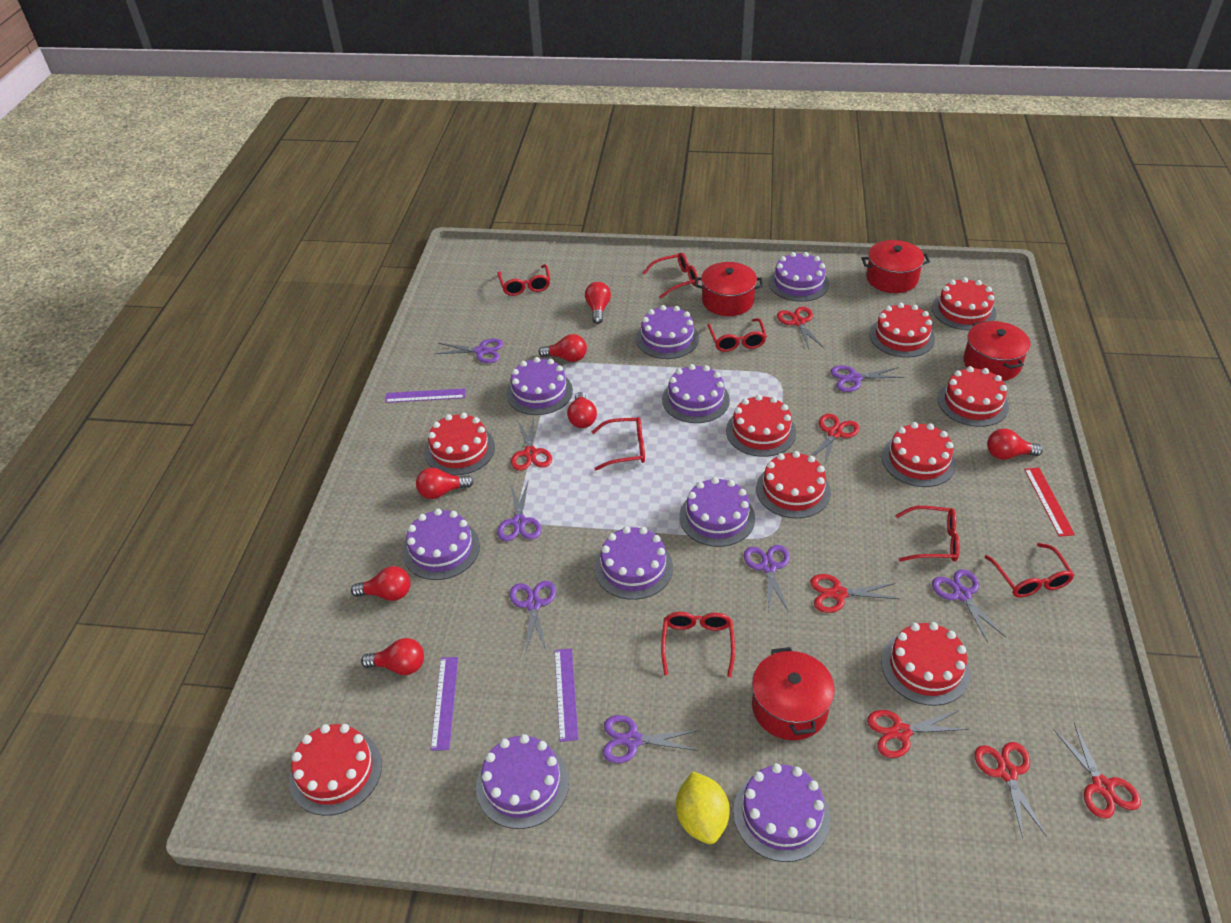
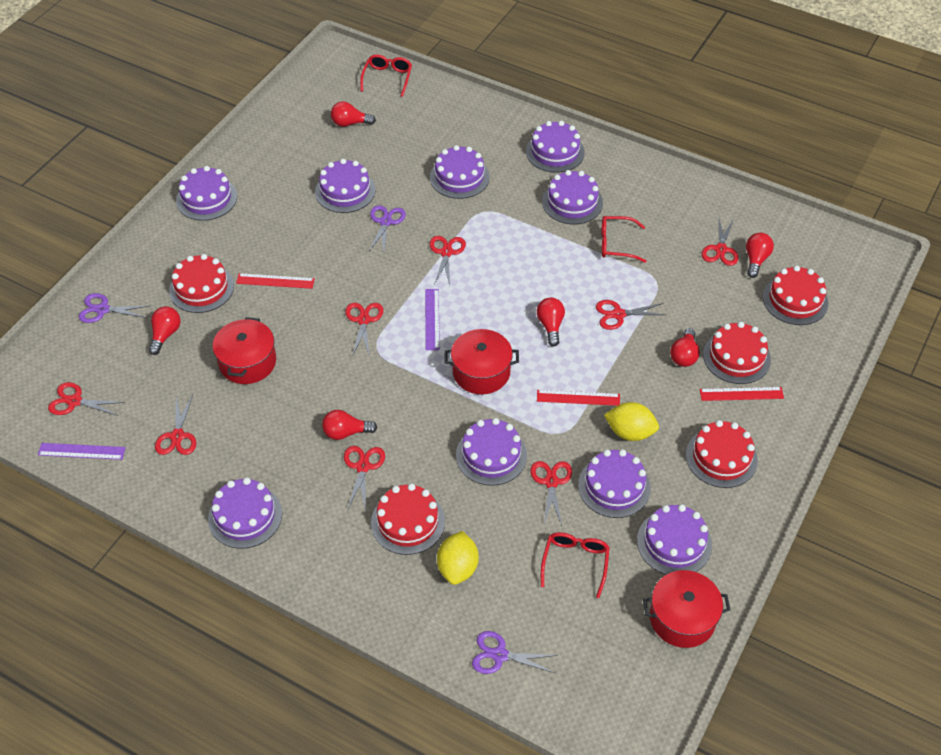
purple ruler: 3 -> 2
purple scissors: 7 -> 3
red cake: 9 -> 5
red glasses: 7 -> 3
red light bulb: 7 -> 6
red pot: 4 -> 3
red ruler: 1 -> 3
red scissors: 7 -> 8
yellow lemon: 1 -> 2

